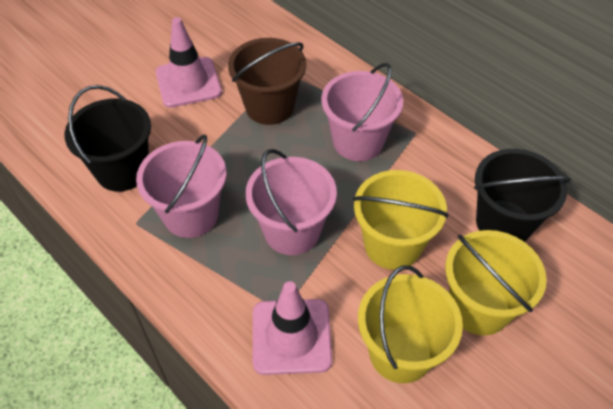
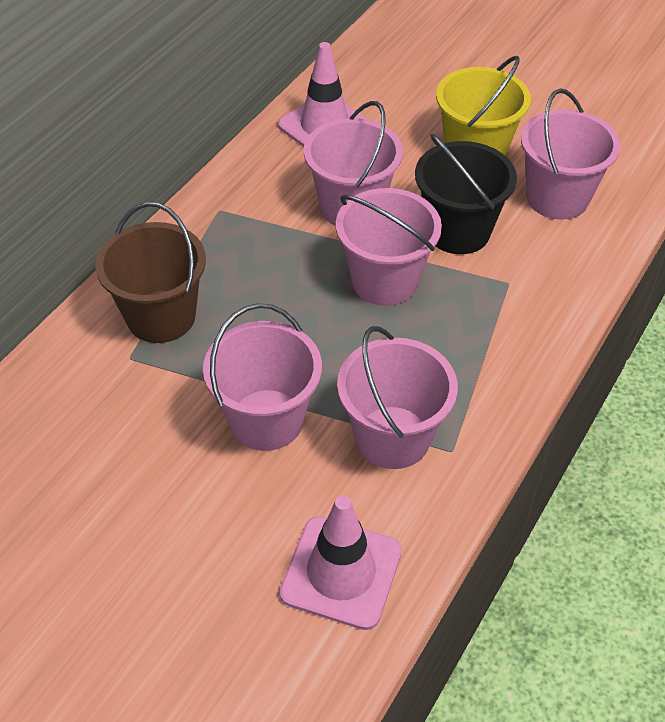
black bucket: 2 -> 1
pink bucket: 3 -> 5
yellow bucket: 3 -> 1

